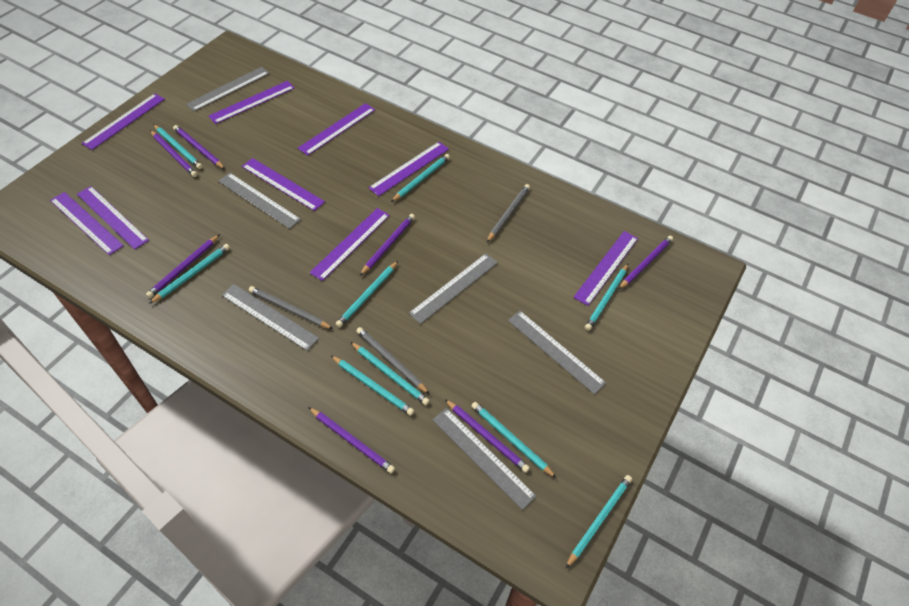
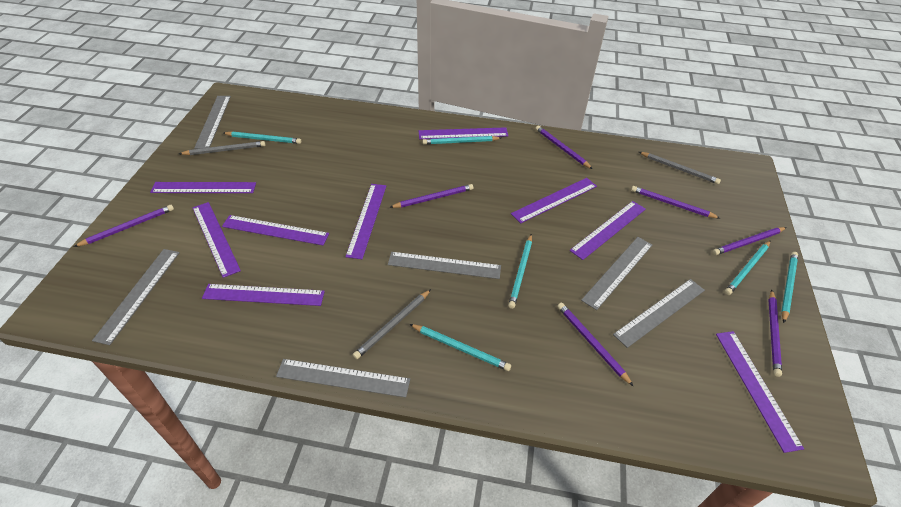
turquoise pencil: 9 -> 6

